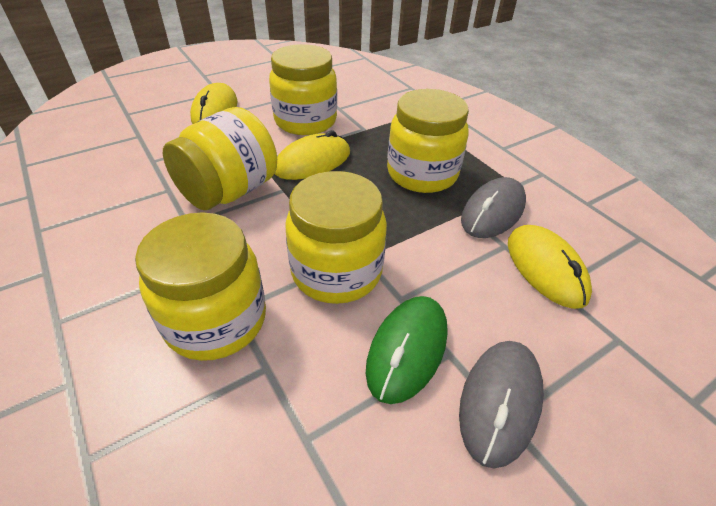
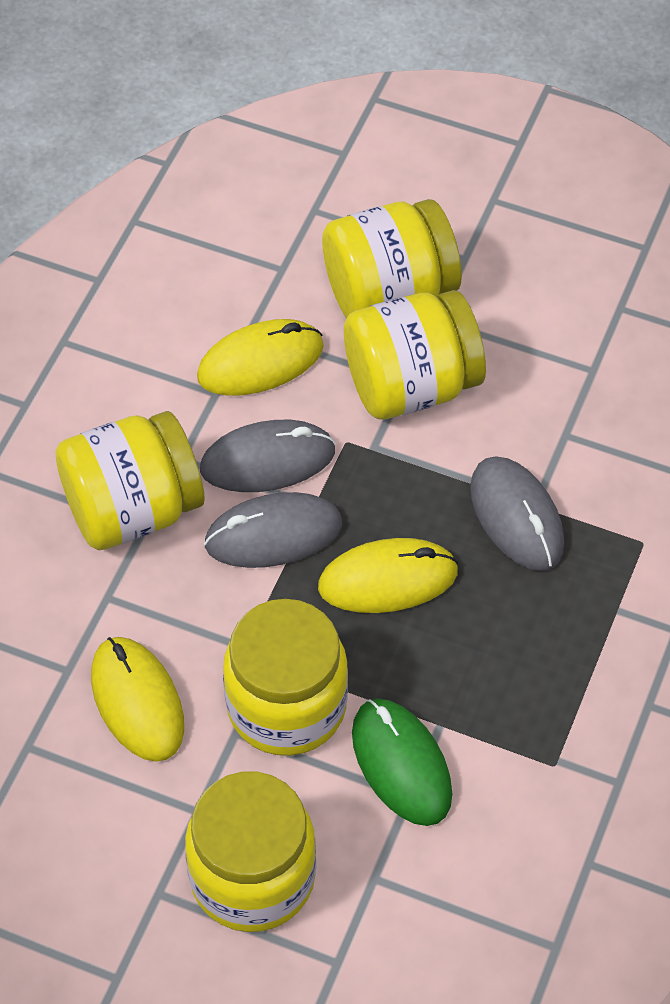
grey mouse: 2 -> 3

